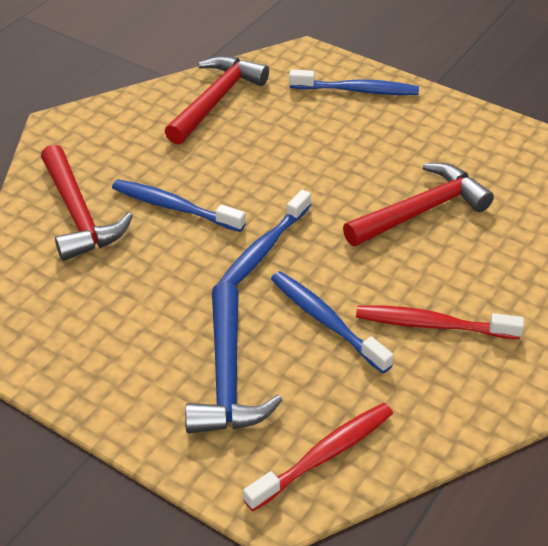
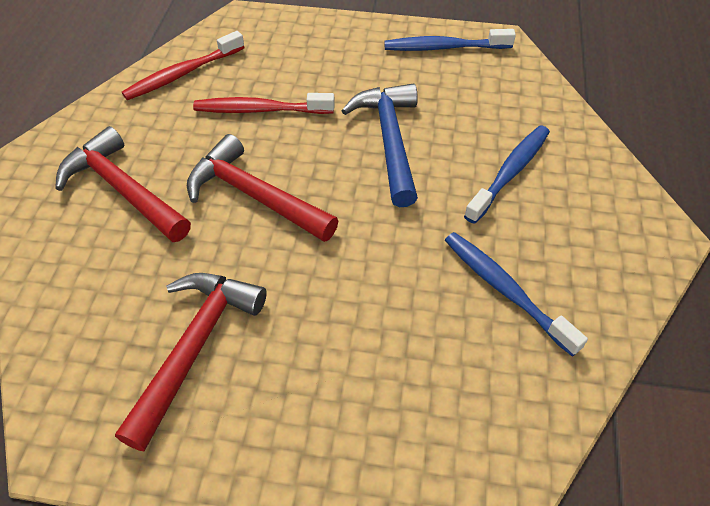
blue toothbrush: 4 -> 3

